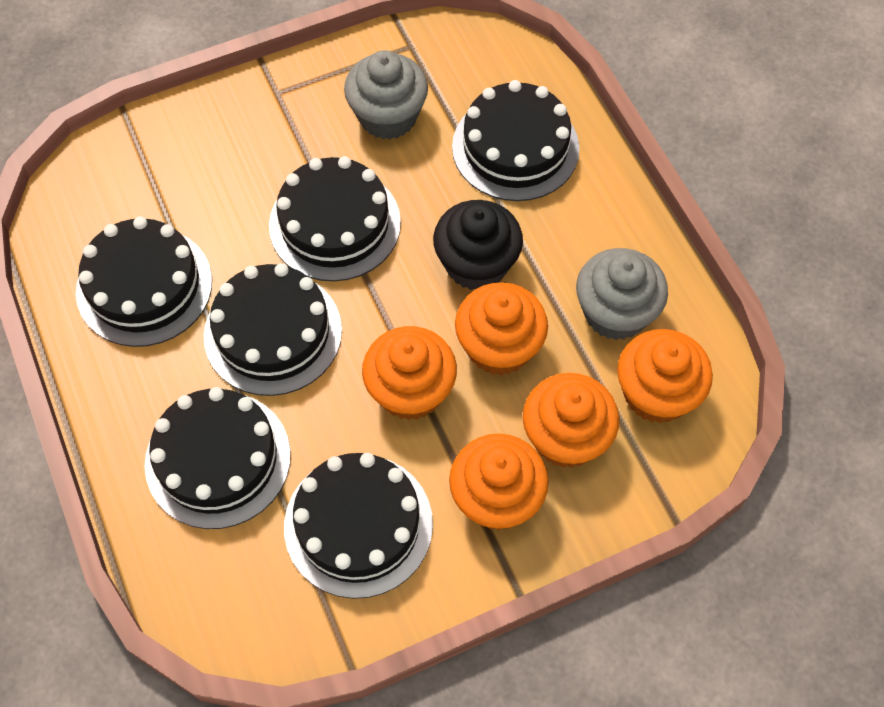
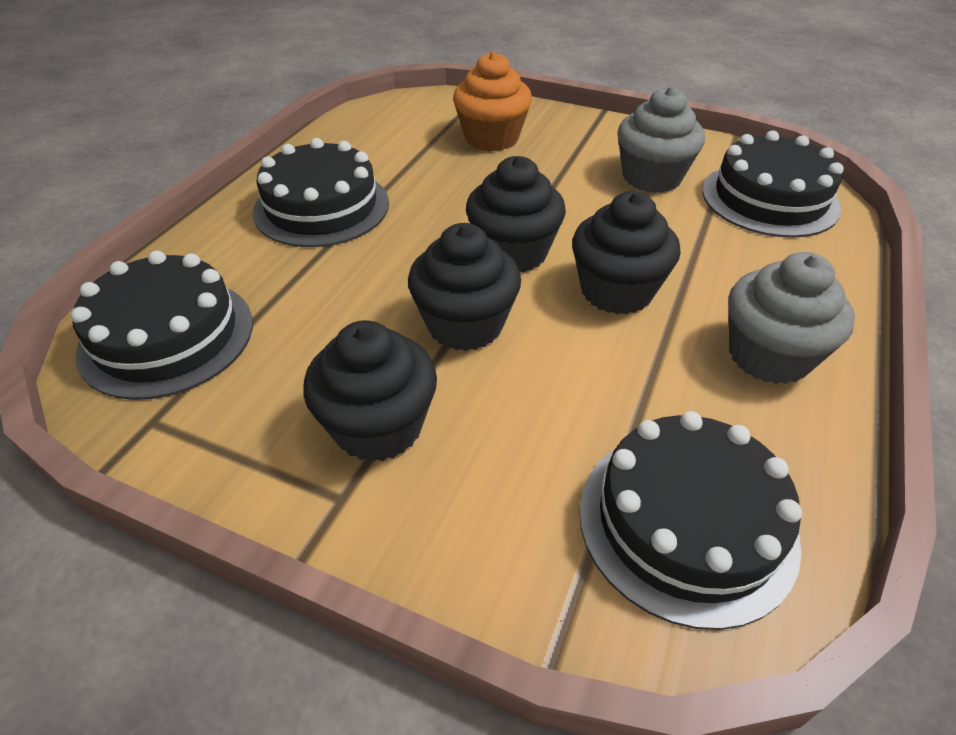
black cake: 6 -> 4
black cupcake: 1 -> 4
orange cupcake: 5 -> 1

